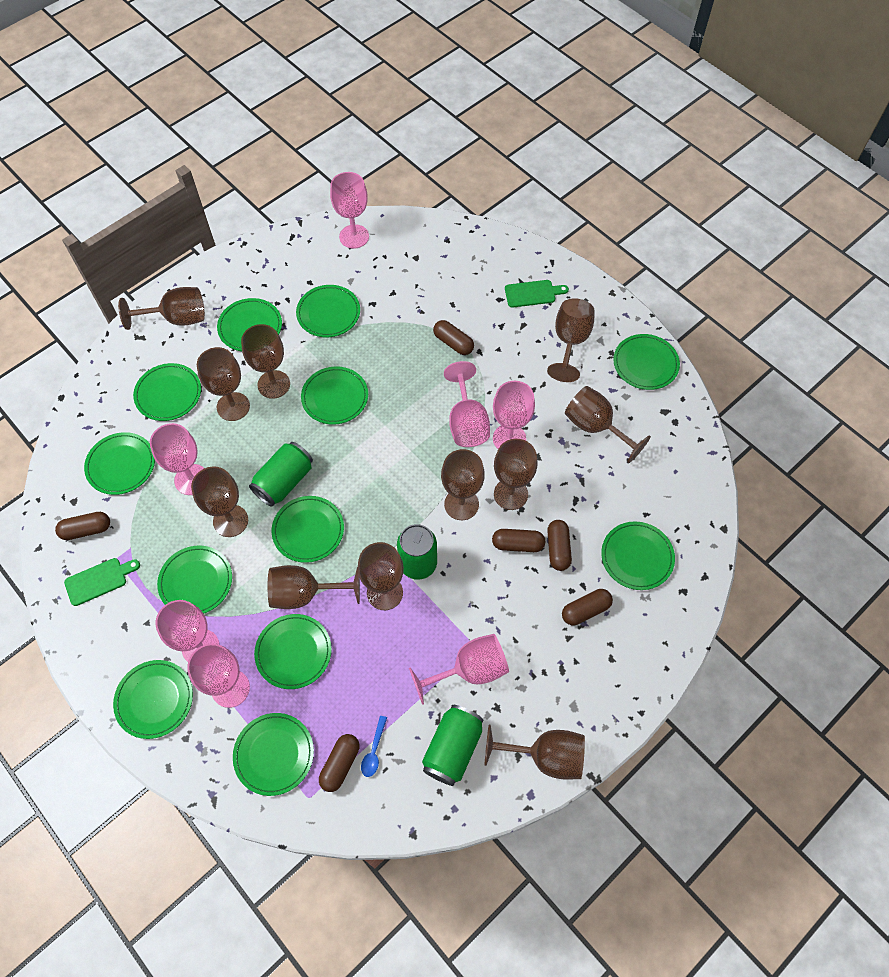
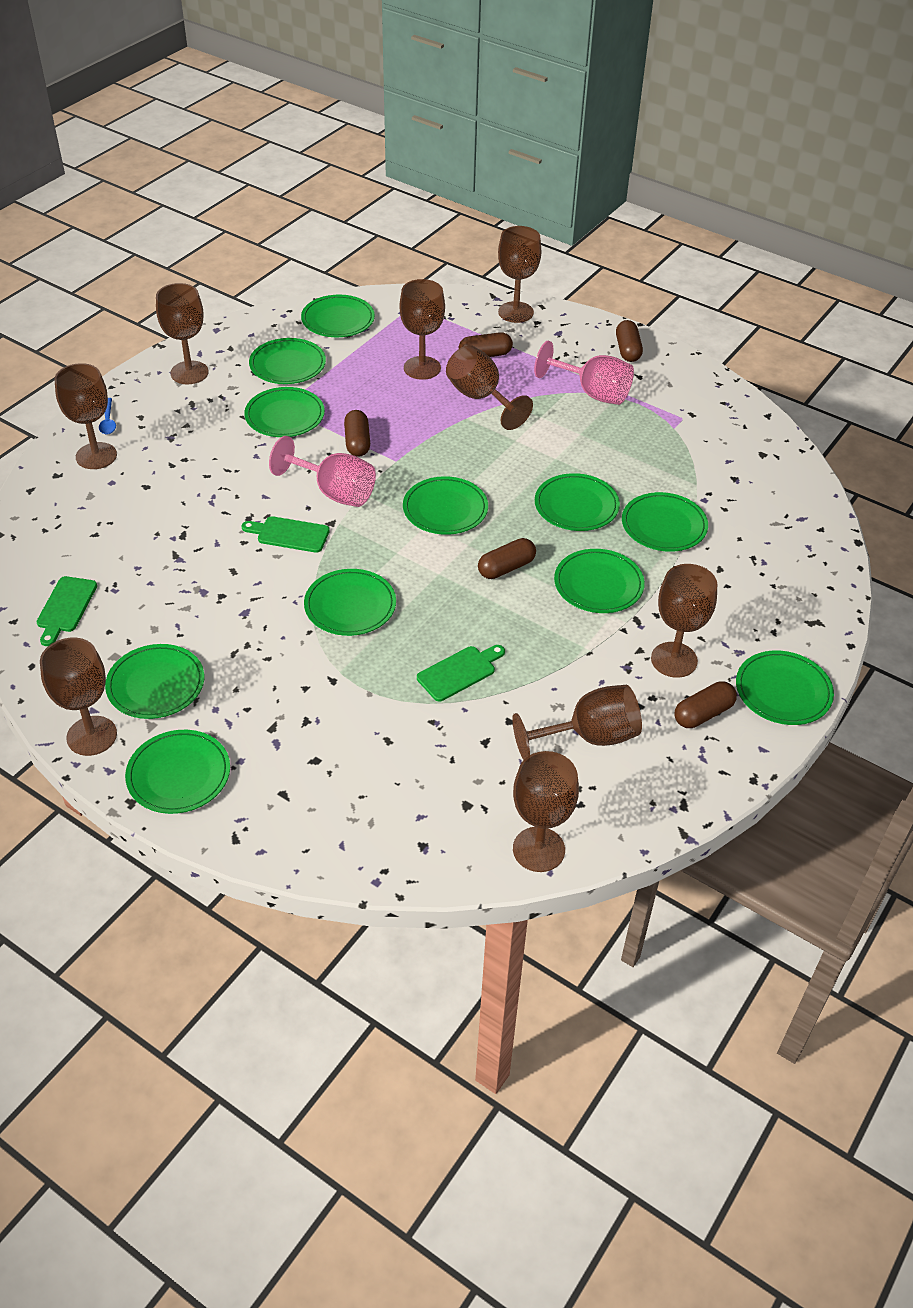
brown capsule: 6 -> 5
brown goblet: 11 -> 9
green can: 3 -> 0
green cutting board: 2 -> 3
green plate: 12 -> 11
pink goblet: 7 -> 2

